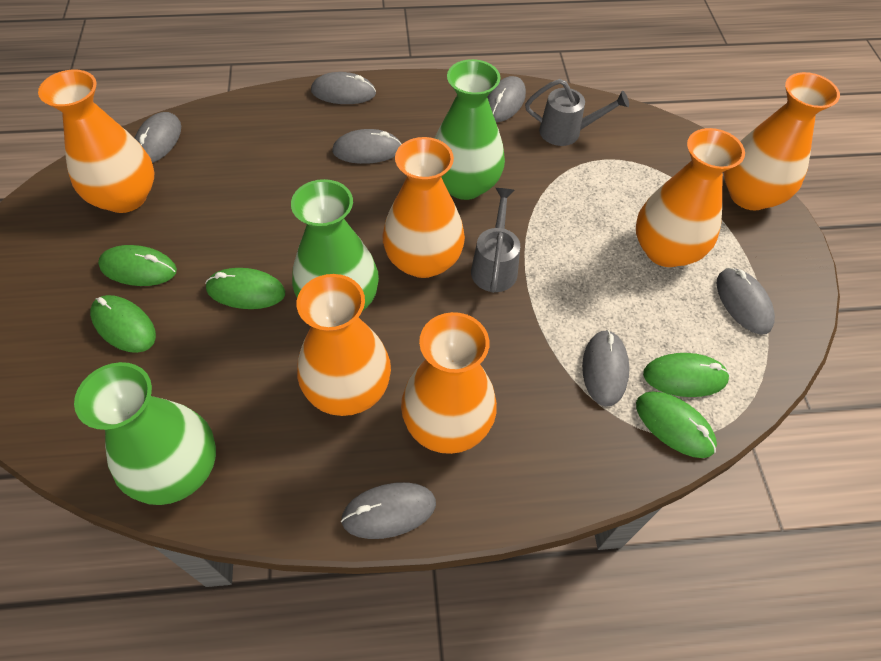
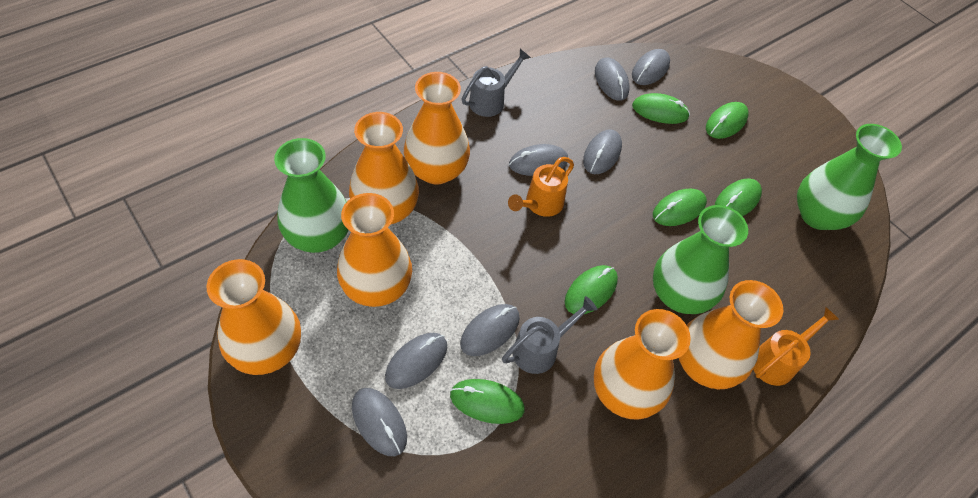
green mouse: 5 -> 6
orange watering can: 0 -> 2

